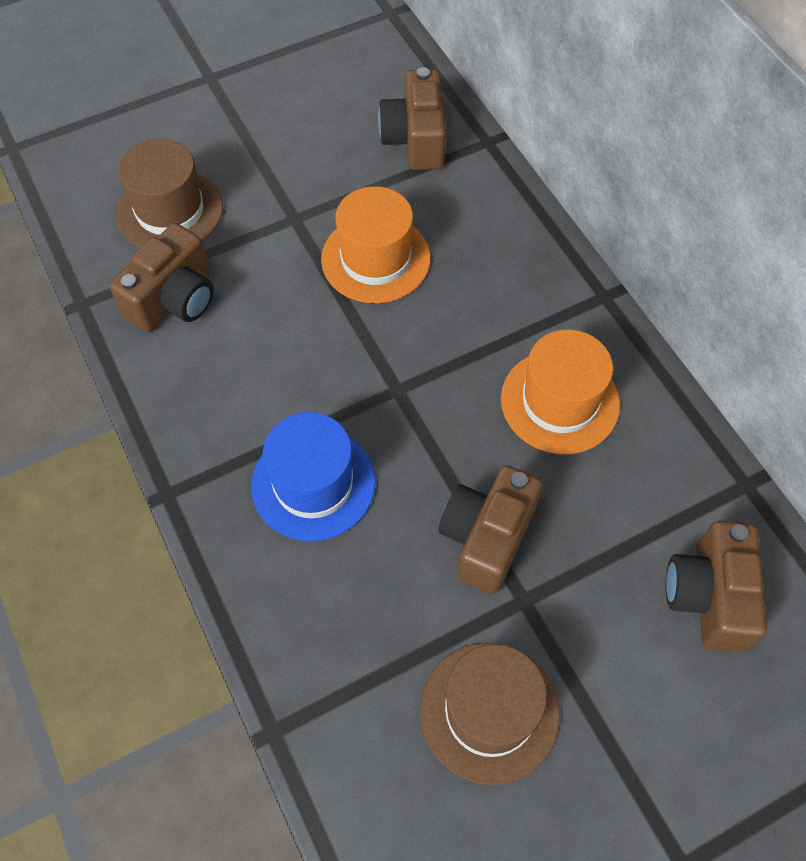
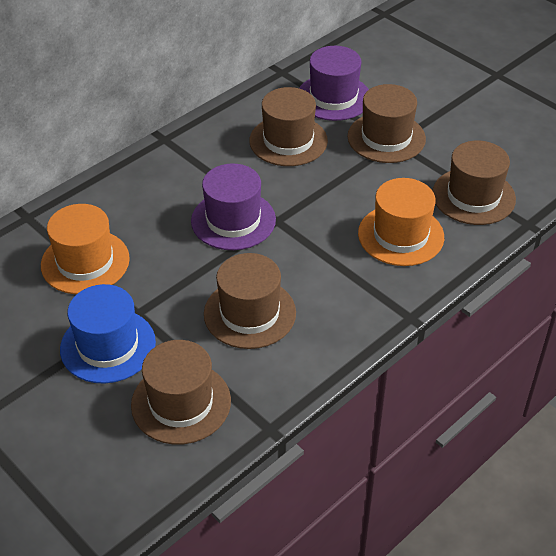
brown camera: 4 -> 0
brown hat: 2 -> 5
purple hat: 0 -> 2

